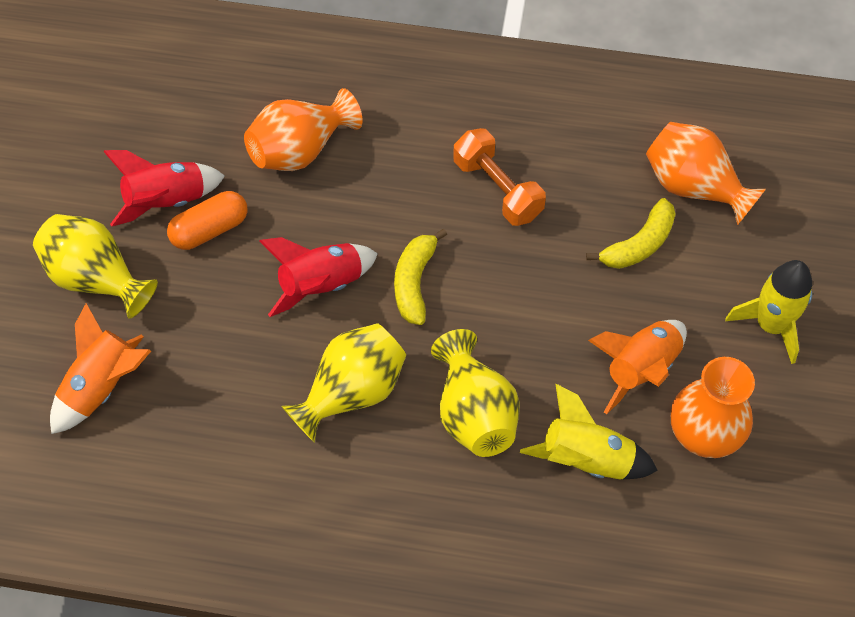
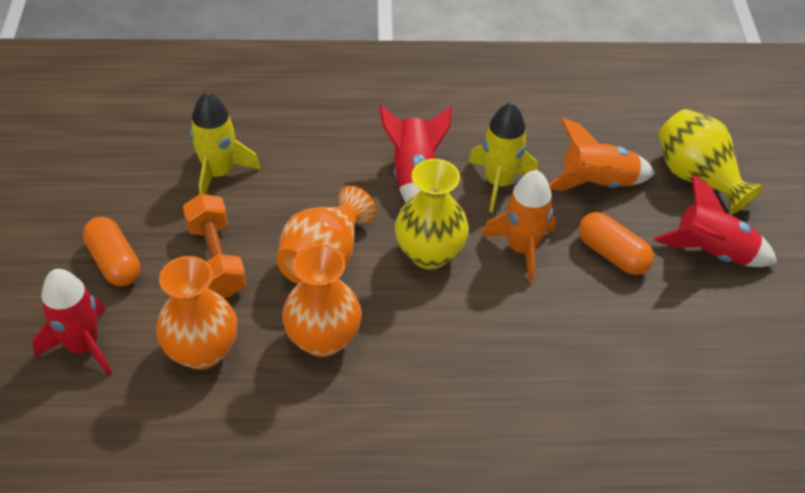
orange capsule: 1 -> 2
red rocket: 2 -> 3
yellow banana: 2 -> 0
yellow vase: 3 -> 2

